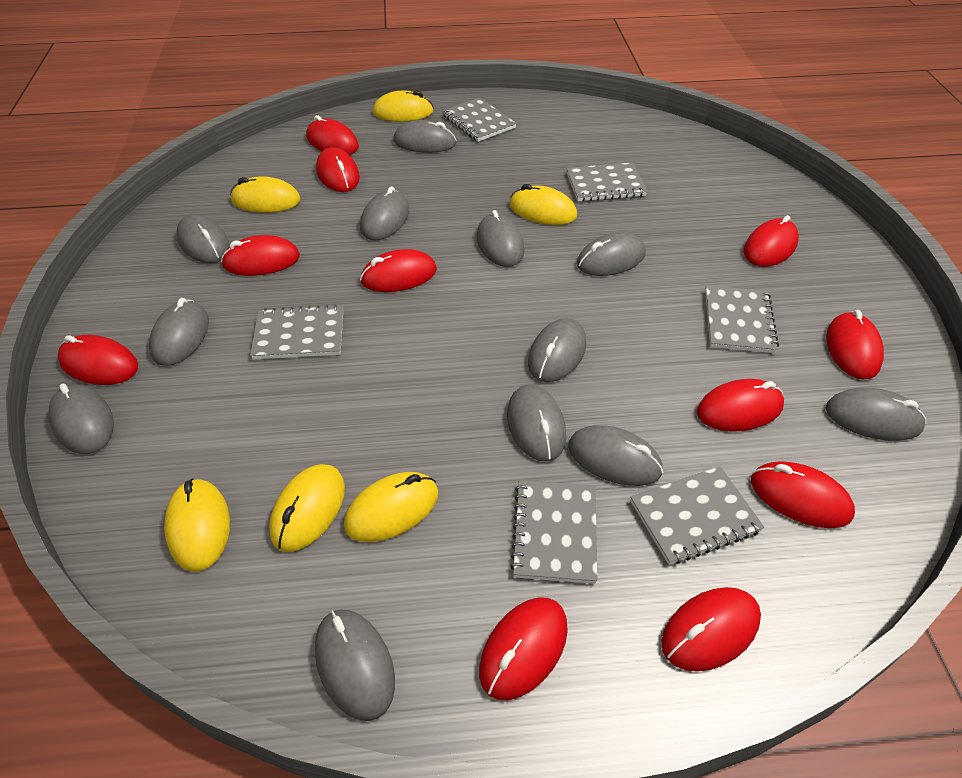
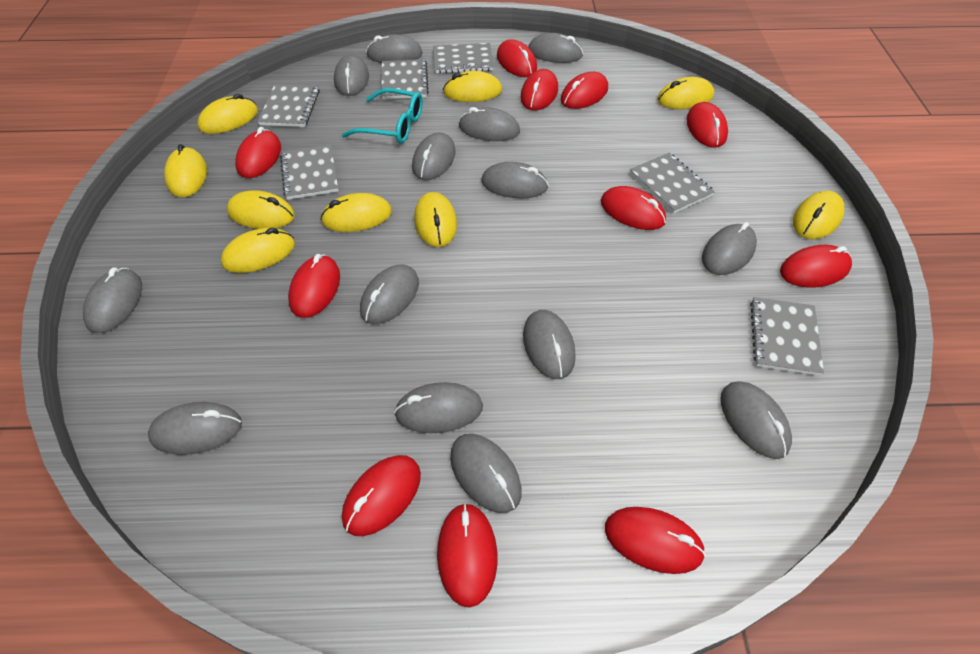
grey mouse: 12 -> 14
turquoise glasses: 0 -> 1
yellow mouse: 6 -> 9

